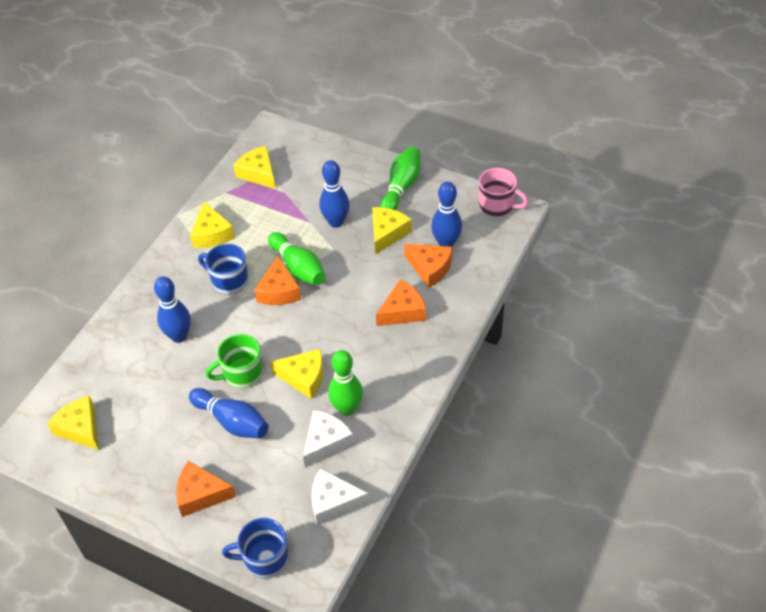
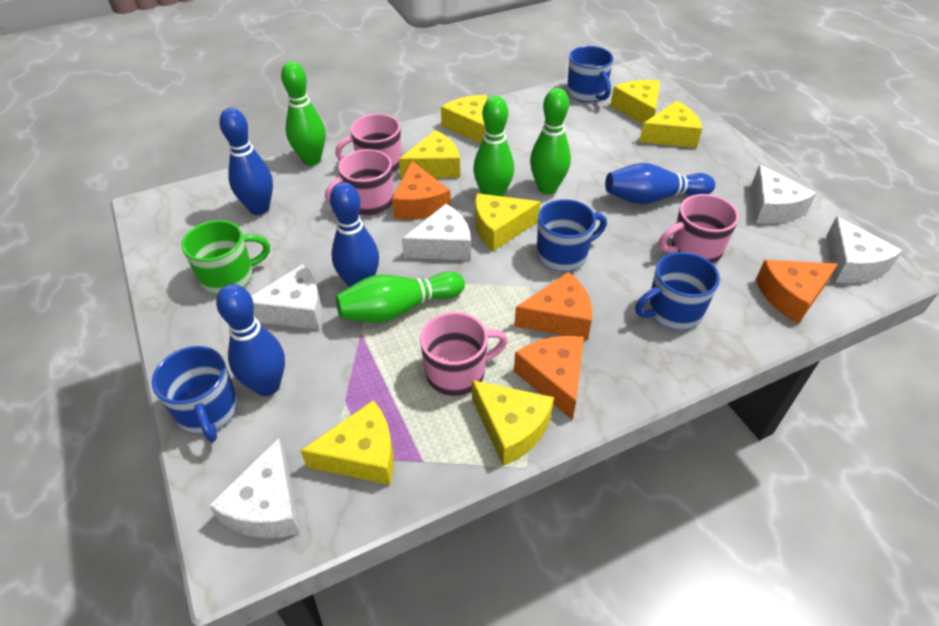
blue mug: 2 -> 4
green bowling pin: 3 -> 4
pink mug: 1 -> 4
white cheese: 2 -> 5
yellow cheese: 5 -> 7

